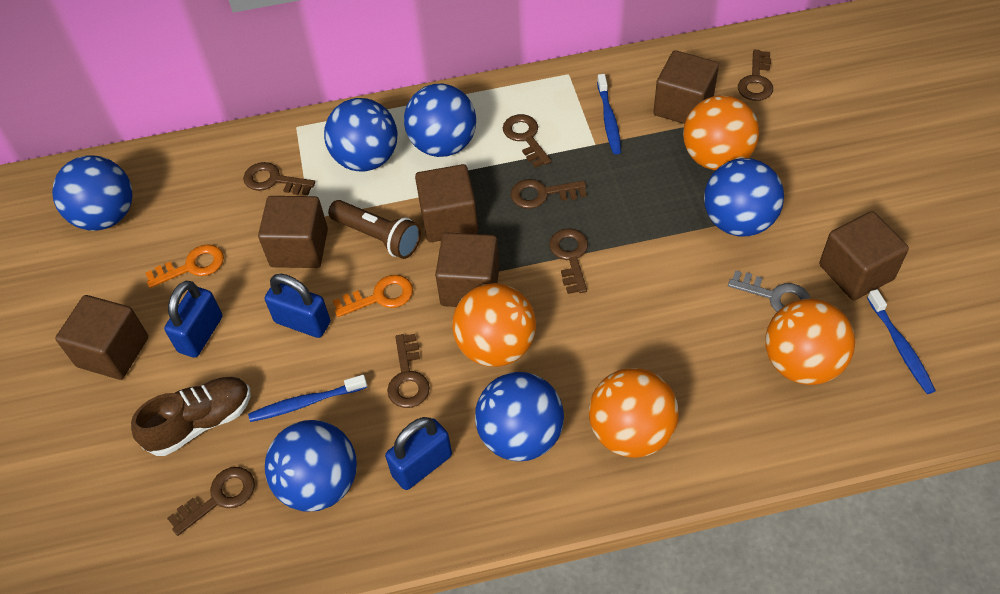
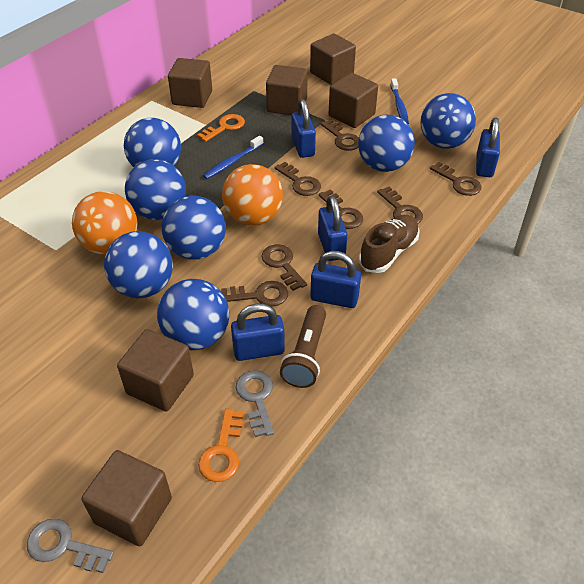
blue ball: 6 -> 7
blue padlock: 3 -> 5
blue toothbrush: 3 -> 2
grey key: 1 -> 2
orange ball: 4 -> 2

